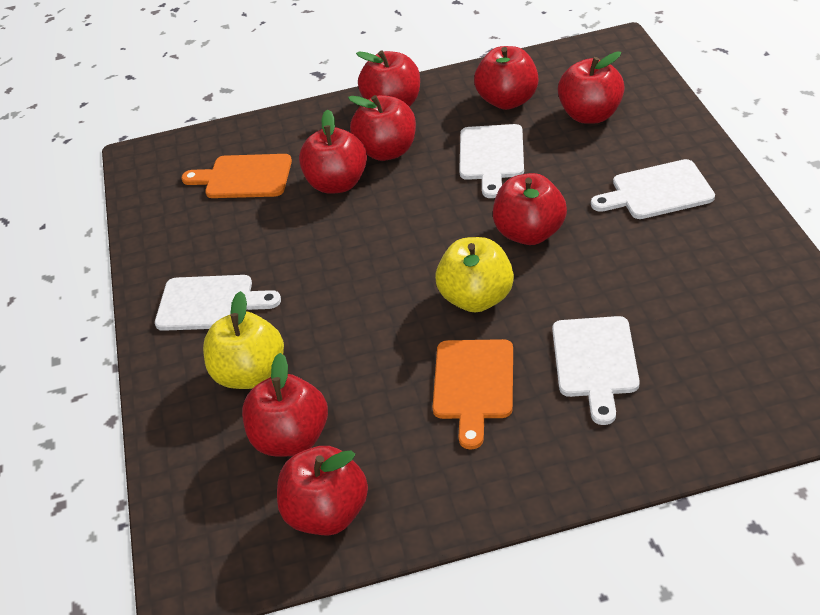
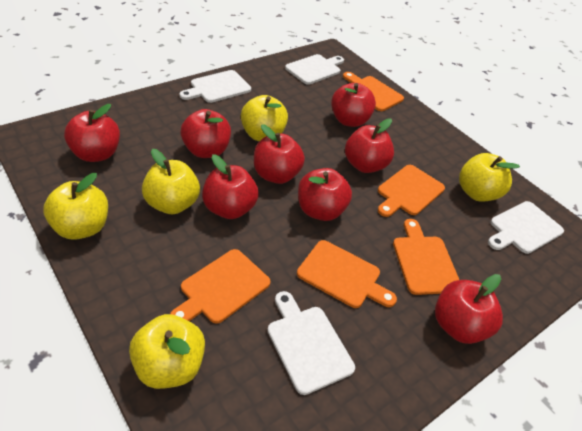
orange cutting board: 2 -> 5
yellow apple: 2 -> 5

